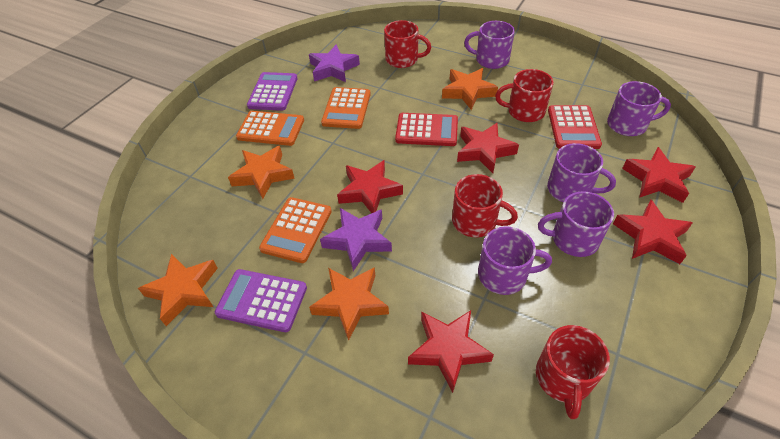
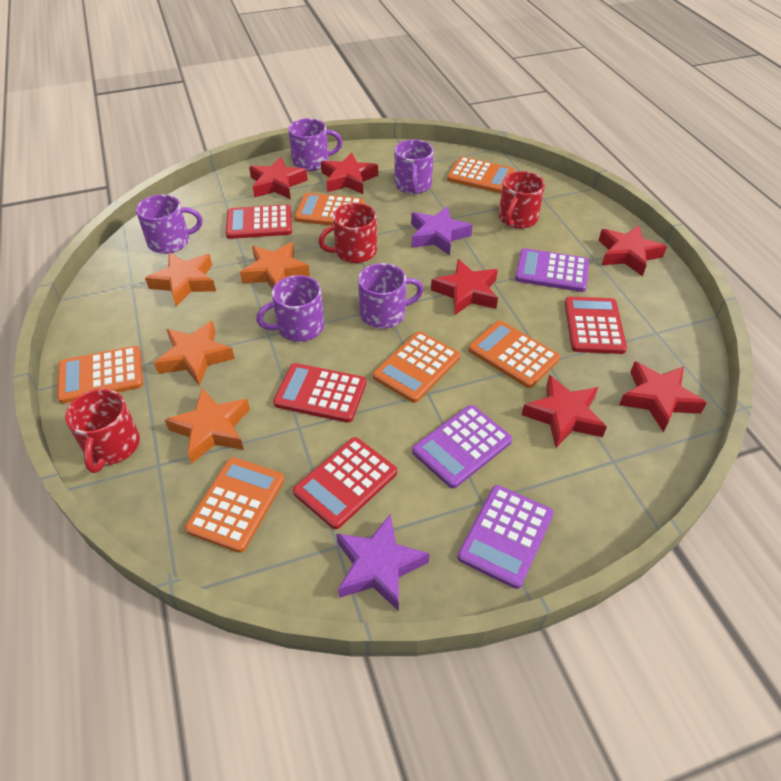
orange calculator: 3 -> 6
purple calculator: 2 -> 3
red calculator: 2 -> 4
red mug: 4 -> 3
red star: 5 -> 6

